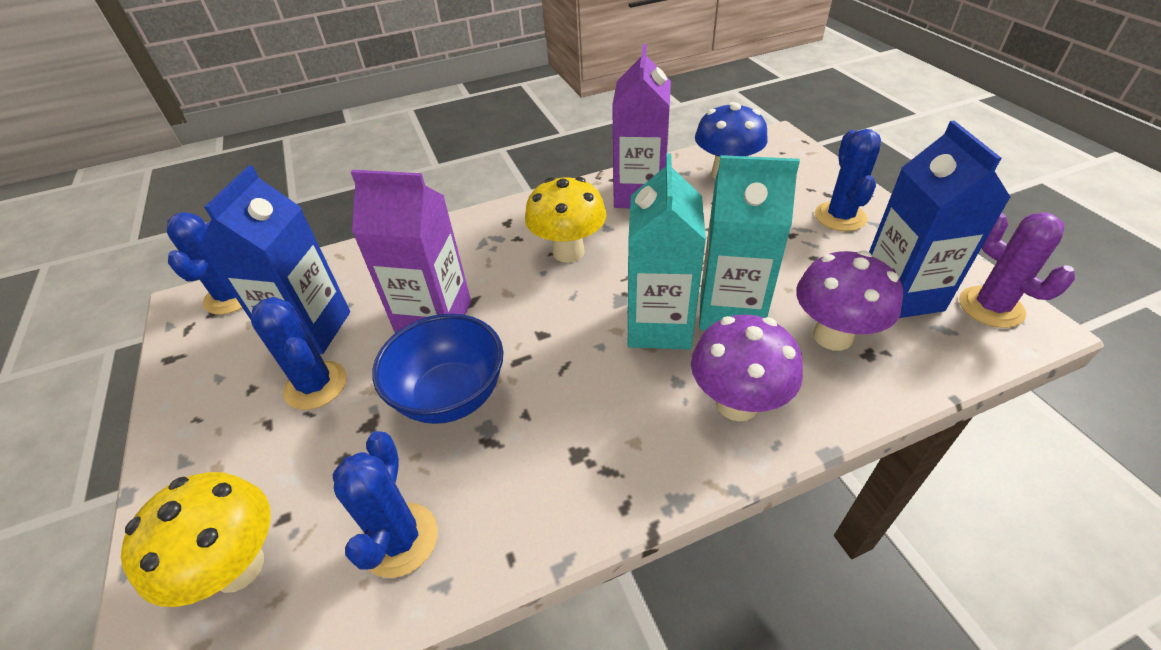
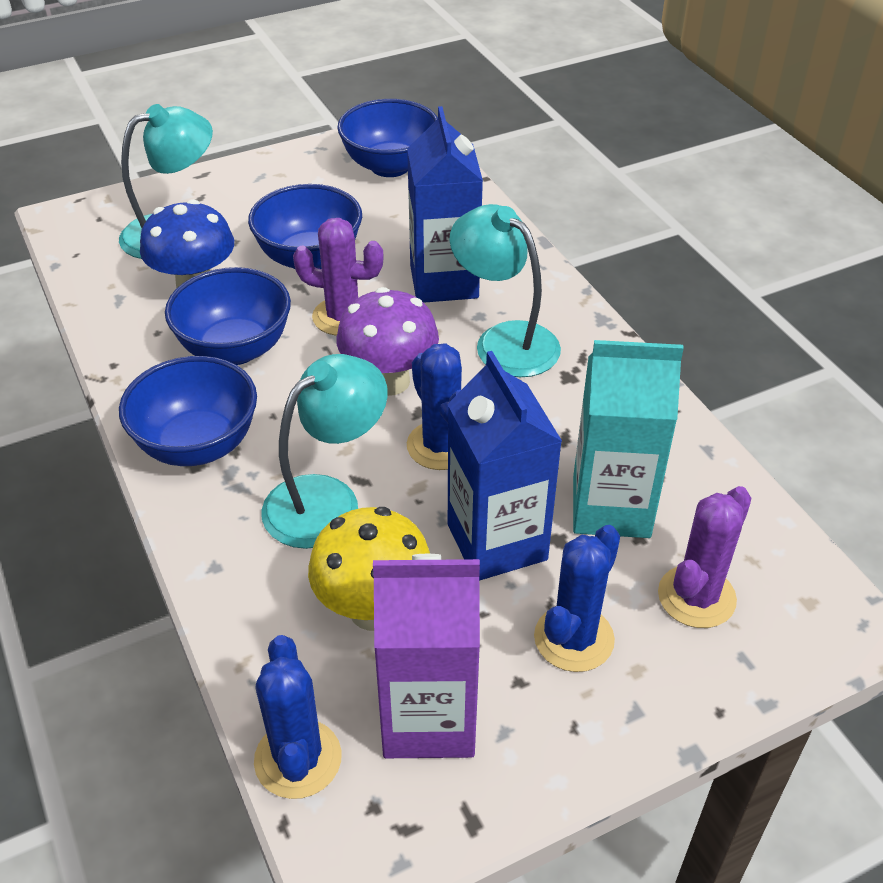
blue bowl: 1 -> 4
blue cactus: 4 -> 3
purple cactus: 1 -> 2
purple carton: 2 -> 1
purple mushroom: 2 -> 1
turquoise carton: 2 -> 1
turquoise lamp: 0 -> 3
yellow mushroom: 2 -> 1

